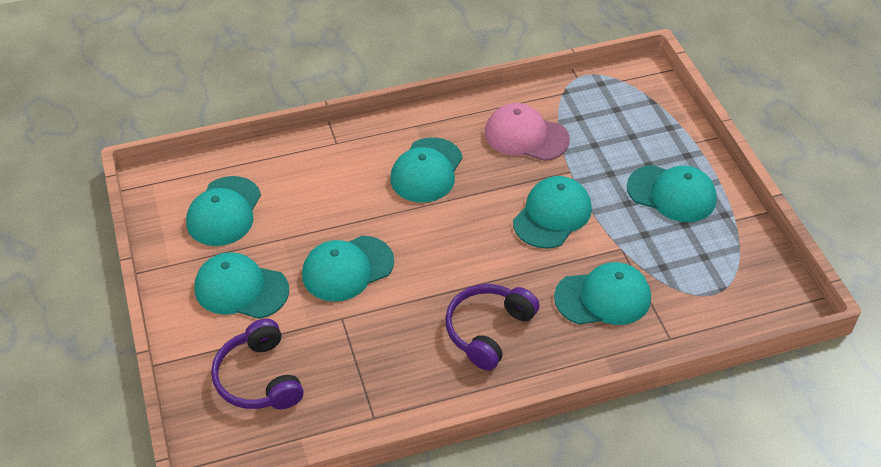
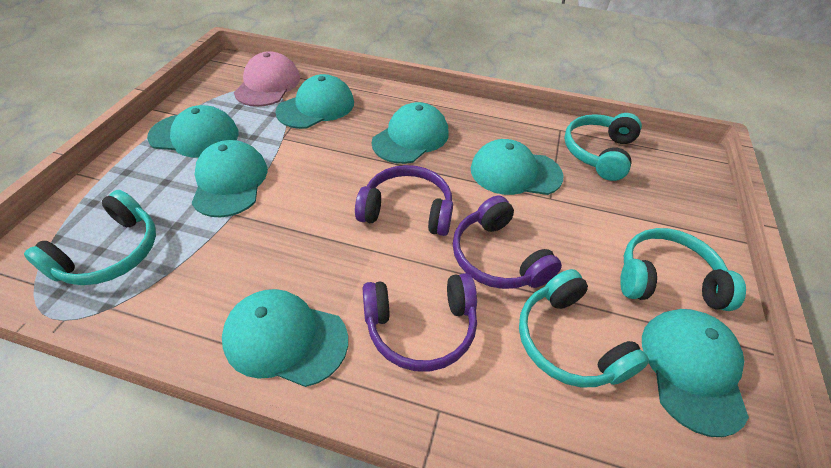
purple headphones: 2 -> 3
turquoise headphones: 0 -> 4

